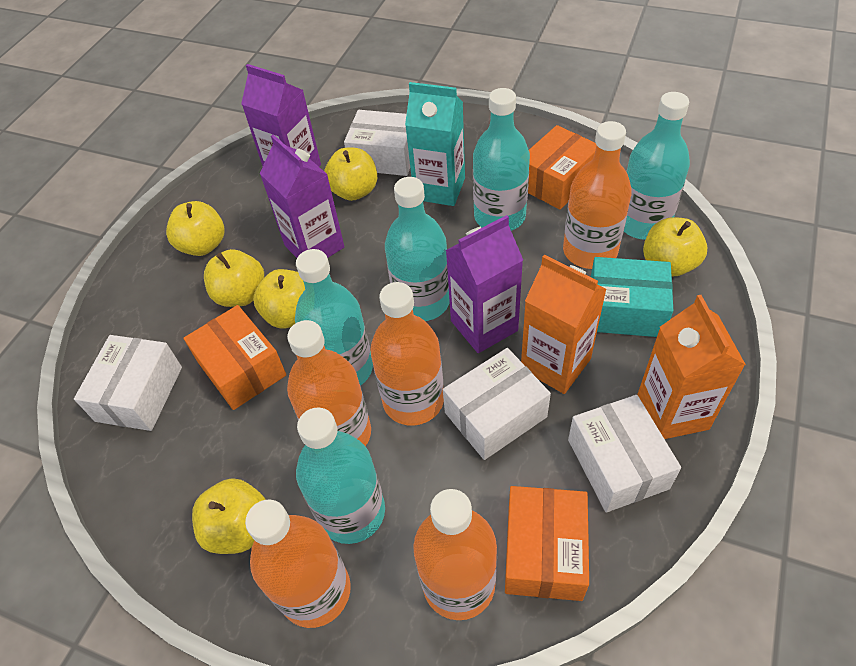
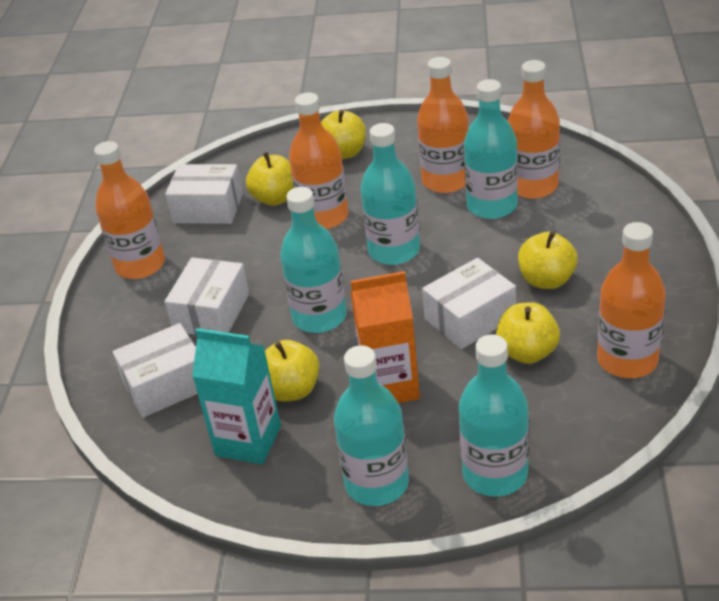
orange box: 3 -> 0
orange carton: 2 -> 1
purple carton: 3 -> 0
turquoise box: 1 -> 0
yellow apple: 6 -> 5

